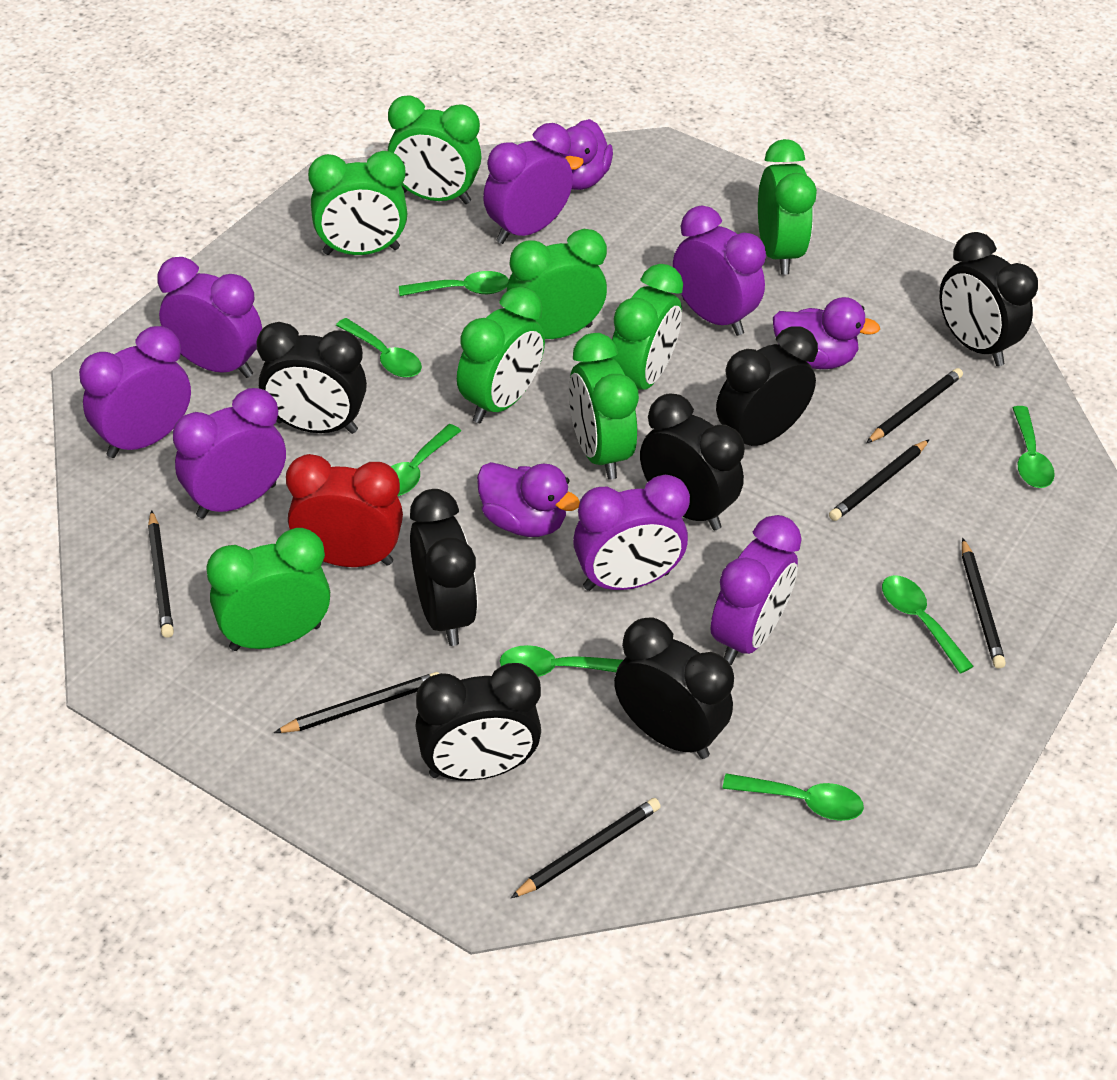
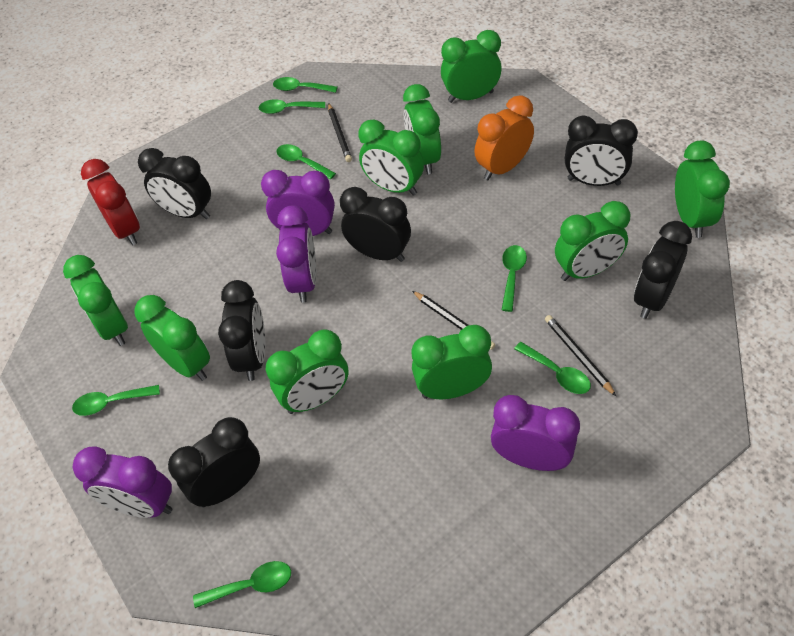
black clock: 7 -> 6
black pencil: 6 -> 3
green clock: 8 -> 9
orange clock: 0 -> 1
purple clock: 7 -> 4
purple duck: 3 -> 0

